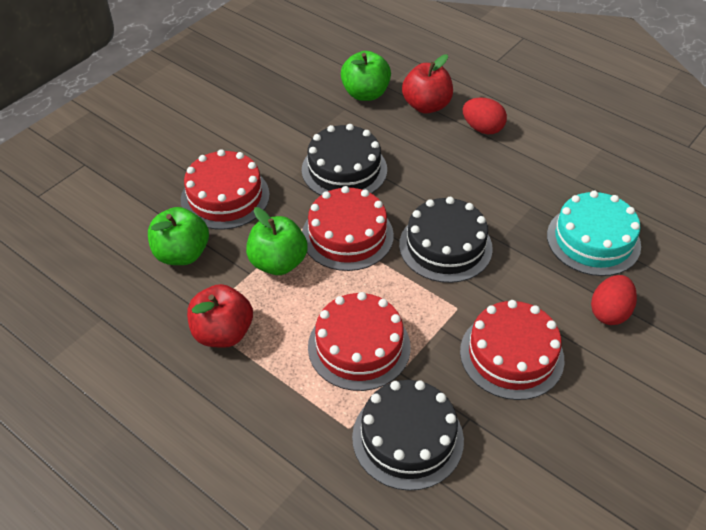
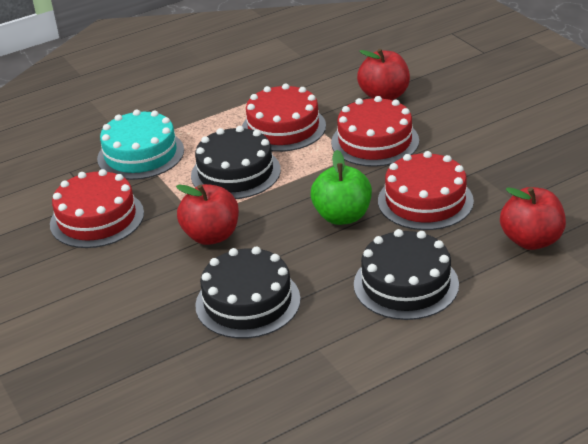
green apple: 3 -> 1
red apple: 2 -> 3
red egg: 2 -> 0

